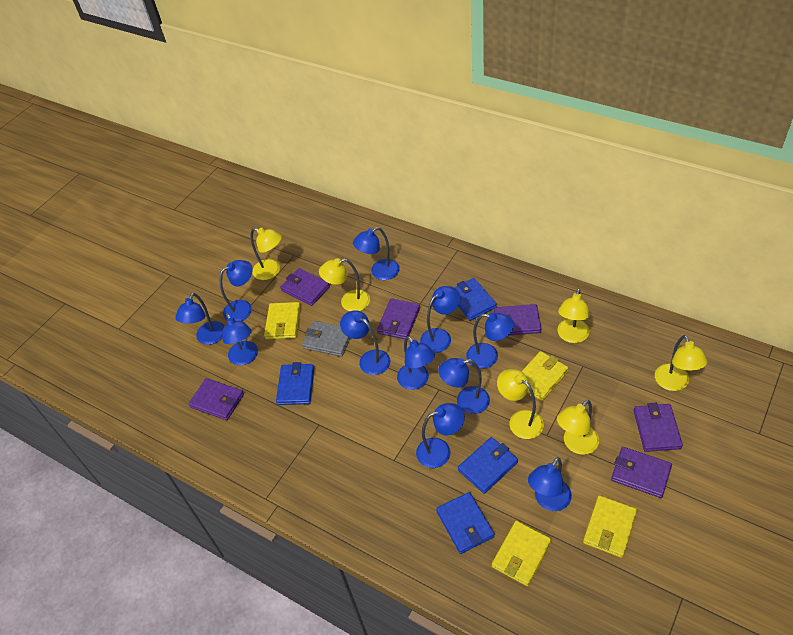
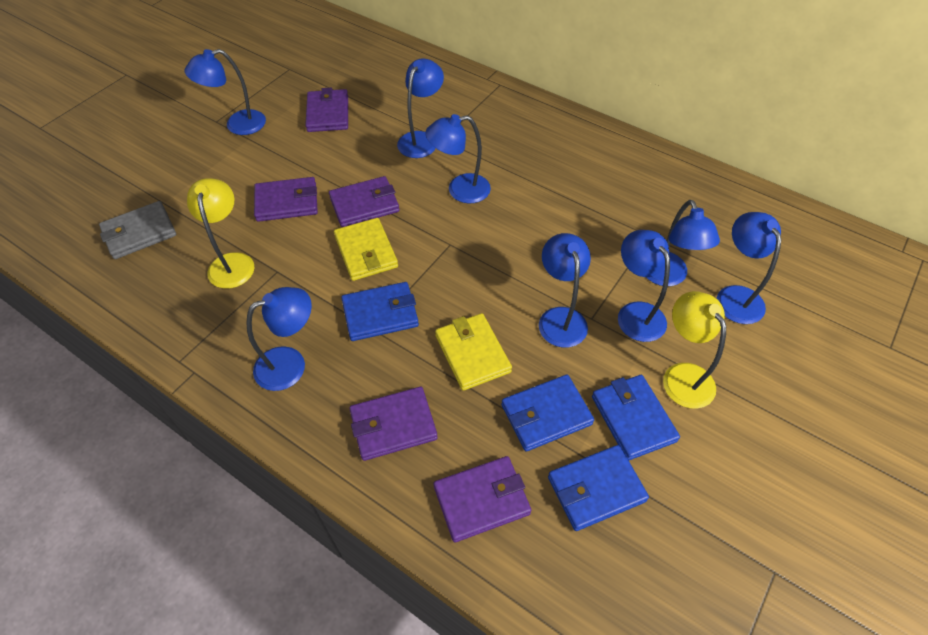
blue lamp: 11 -> 8
purple wallet: 6 -> 5
yellow lamp: 6 -> 2
yellow wallet: 4 -> 2

